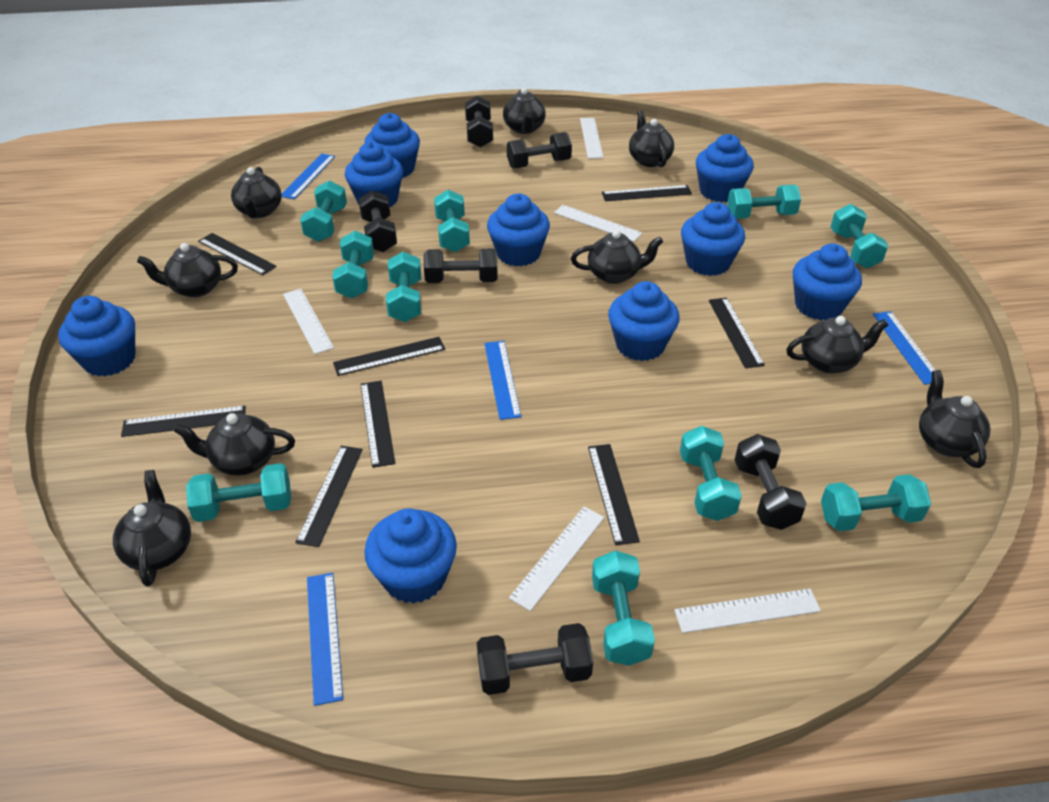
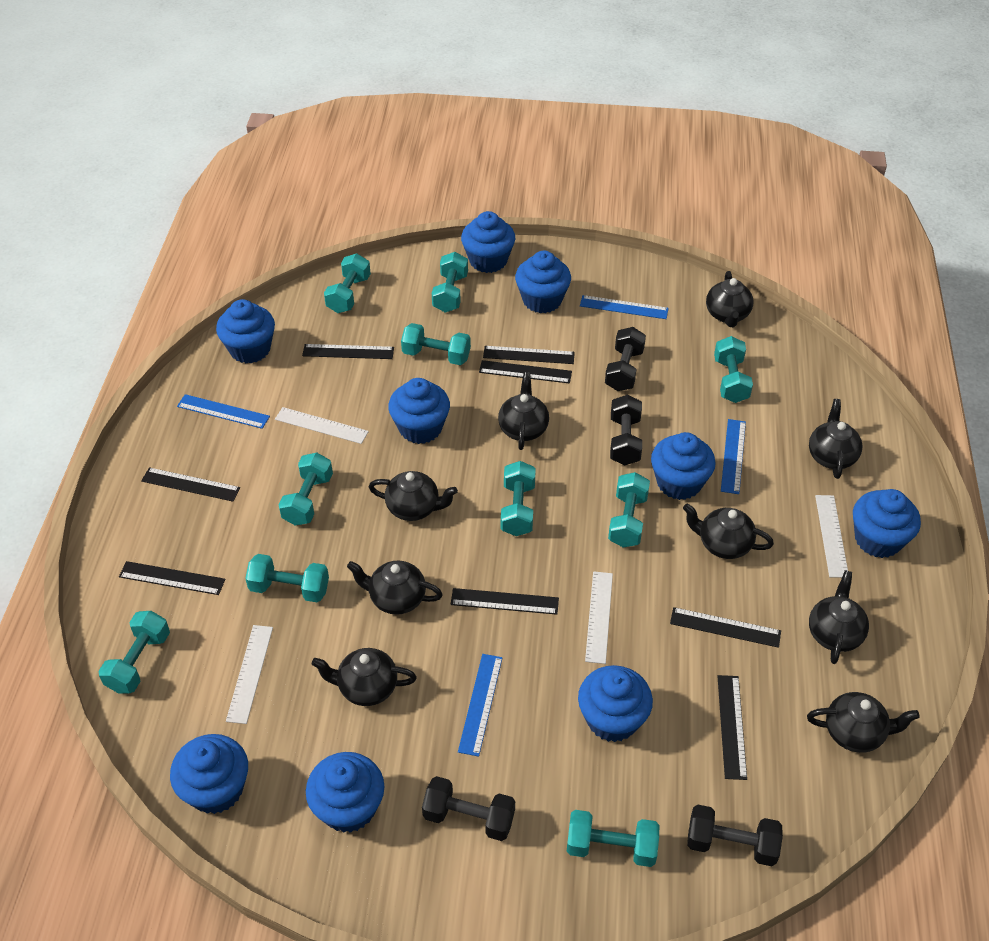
black dumbbell: 6 -> 4
white ruler: 5 -> 4

